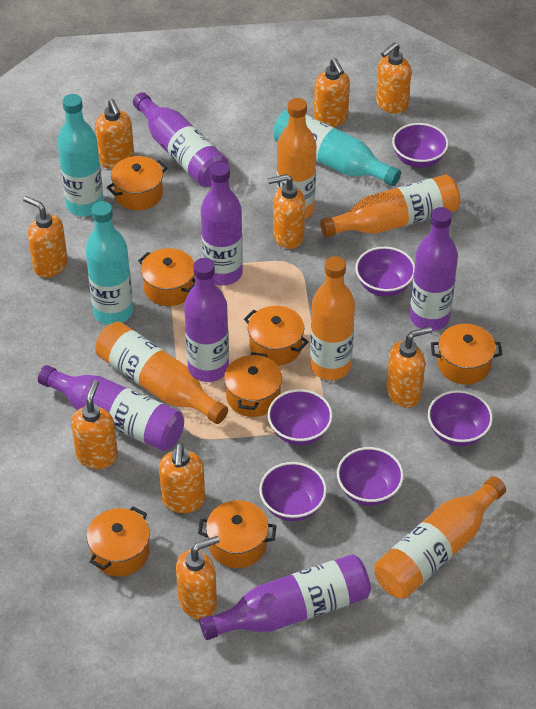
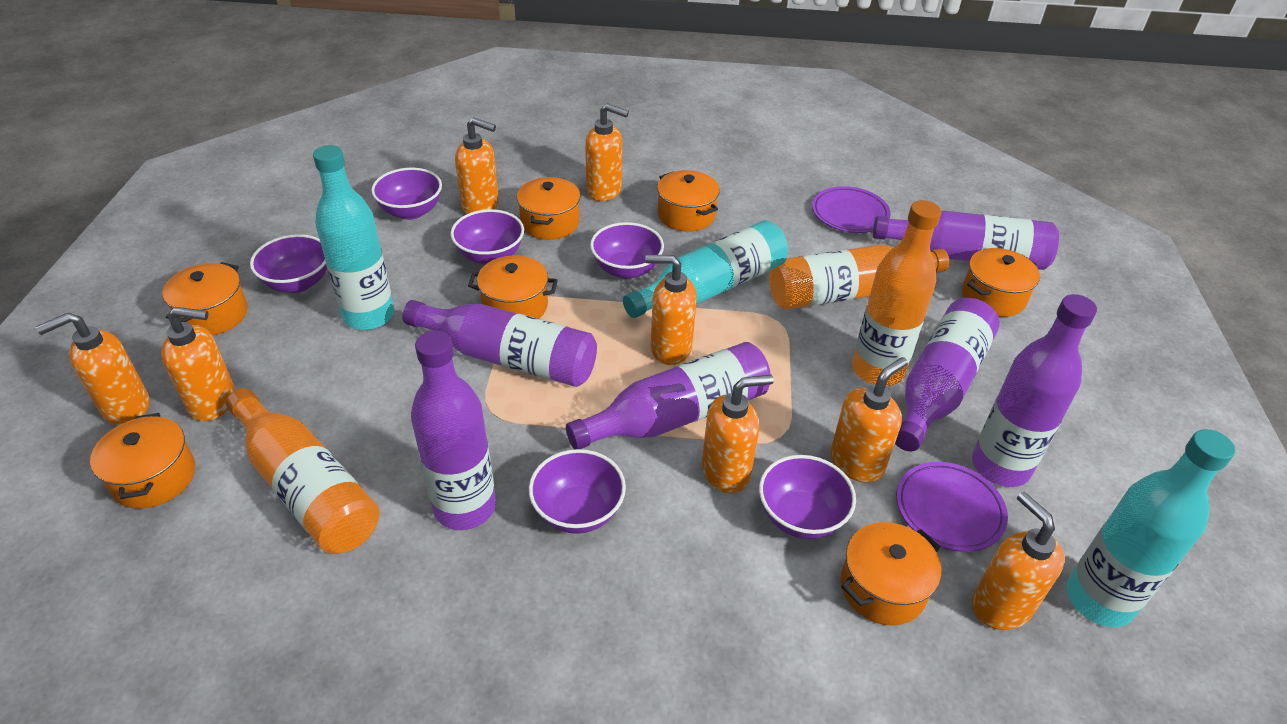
orange bottle: 5 -> 3
orange soap dispenser: 9 -> 8
purple plate: 0 -> 2

